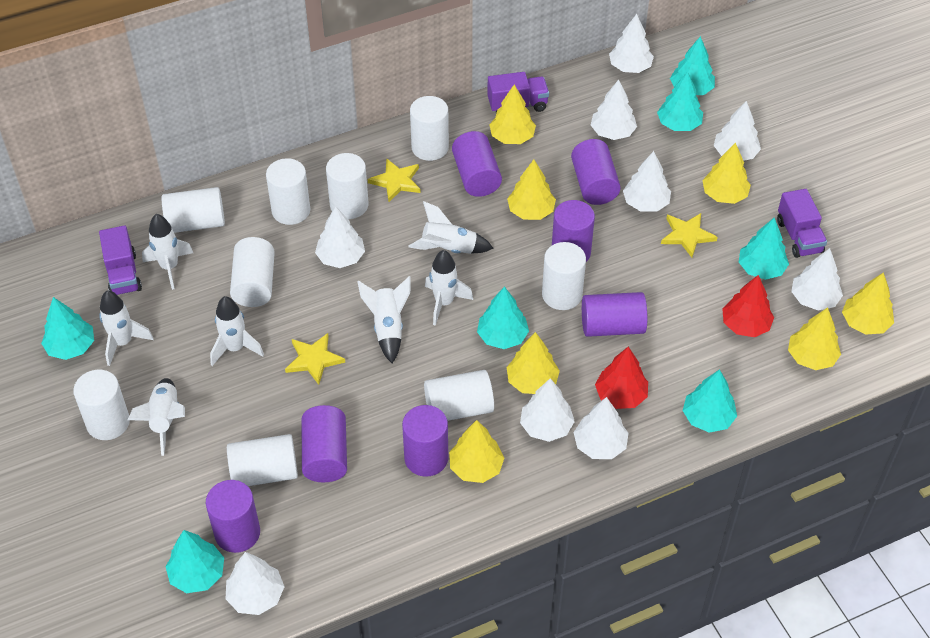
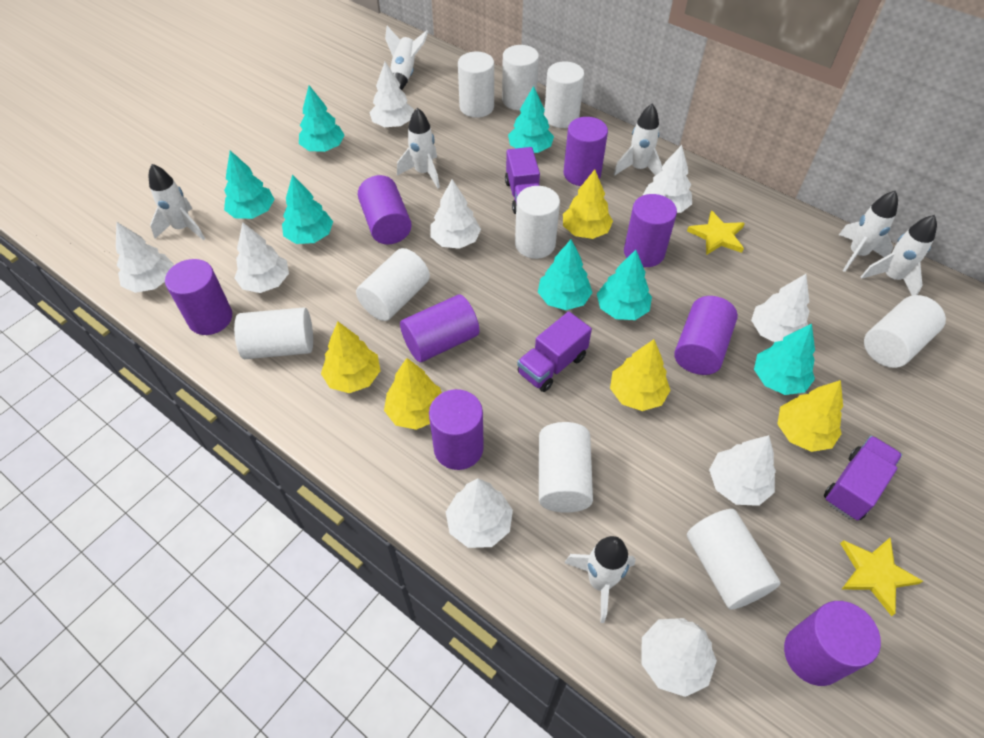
purple cylinder: 7 -> 8
red tree: 2 -> 0
yellow star: 3 -> 2
yellow tree: 7 -> 5

